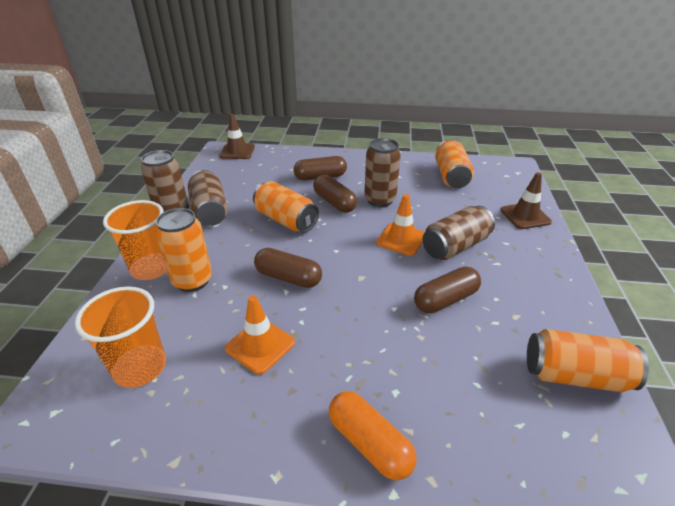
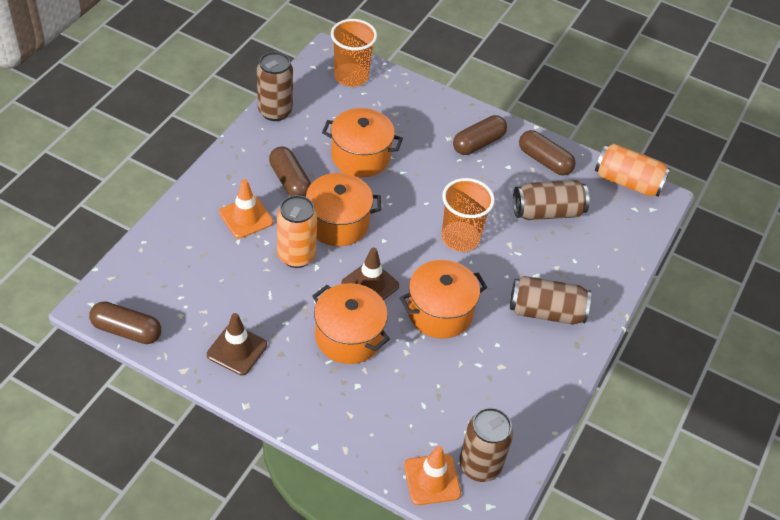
orange can: 4 -> 2
orange capsule: 1 -> 0
orange pot: 0 -> 4

